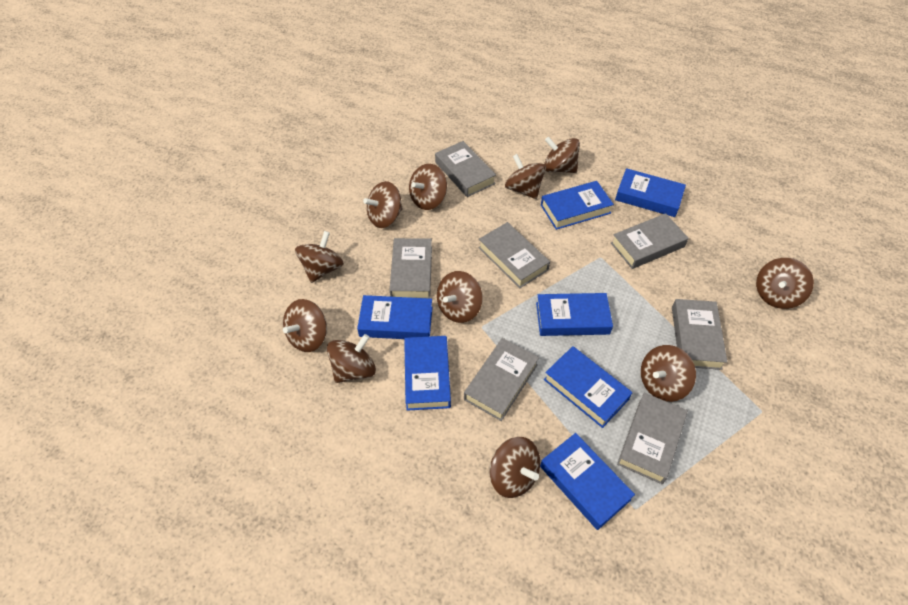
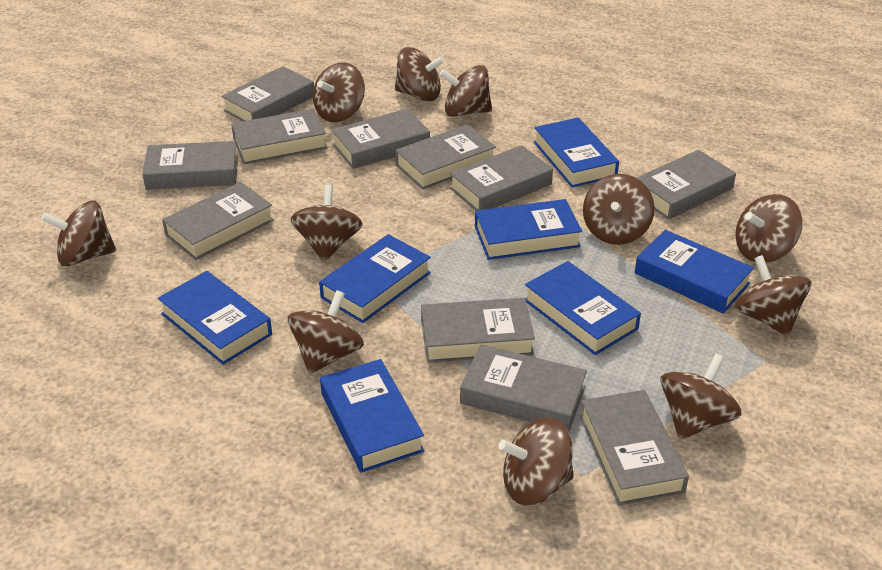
grey book: 7 -> 11

